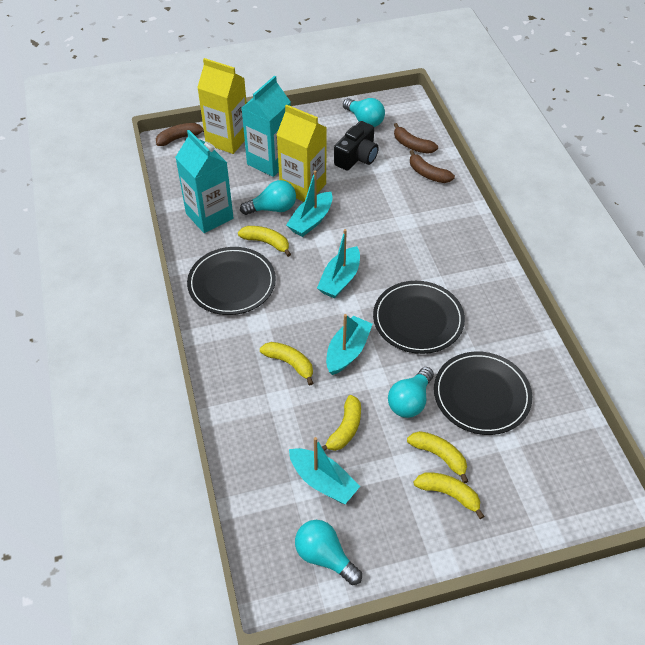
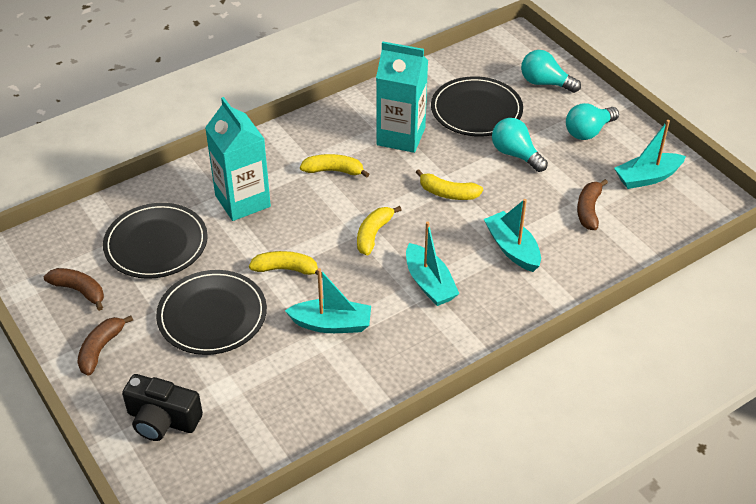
turquoise light bulb: 4 -> 3
yellow banana: 5 -> 4
yellow carton: 2 -> 0

